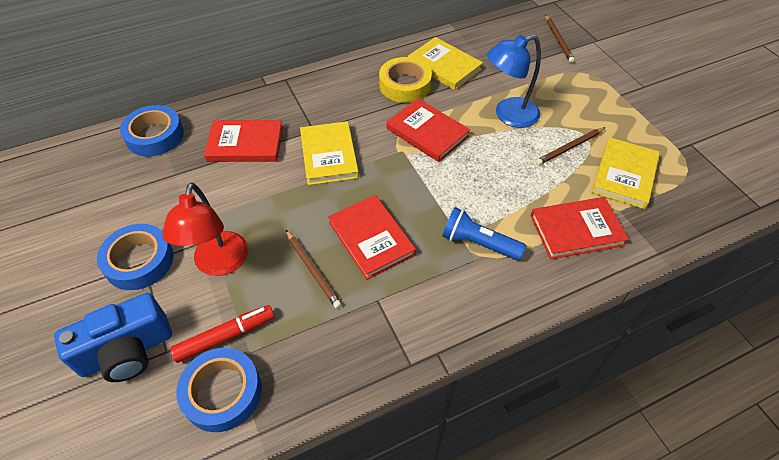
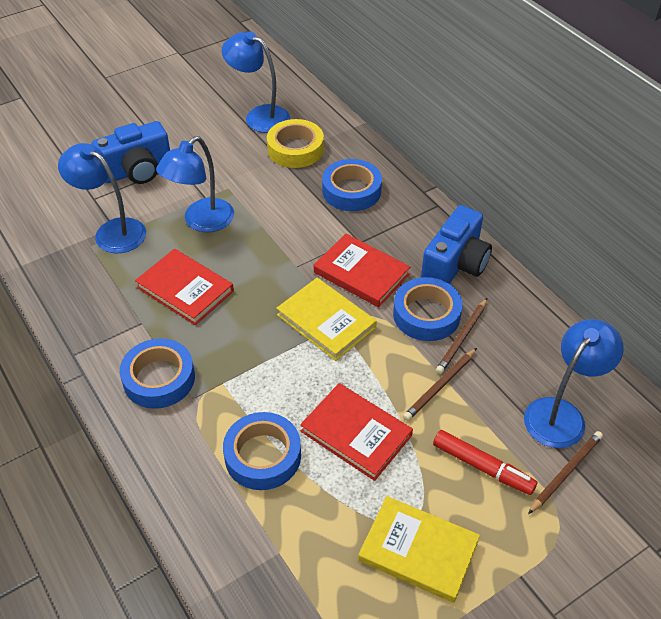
blue camera: 1 -> 2
blue flashlight: 1 -> 0
blue lamp: 1 -> 4
blue tape: 3 -> 4
red book: 4 -> 3
red lamp: 1 -> 0
yellow book: 3 -> 2

